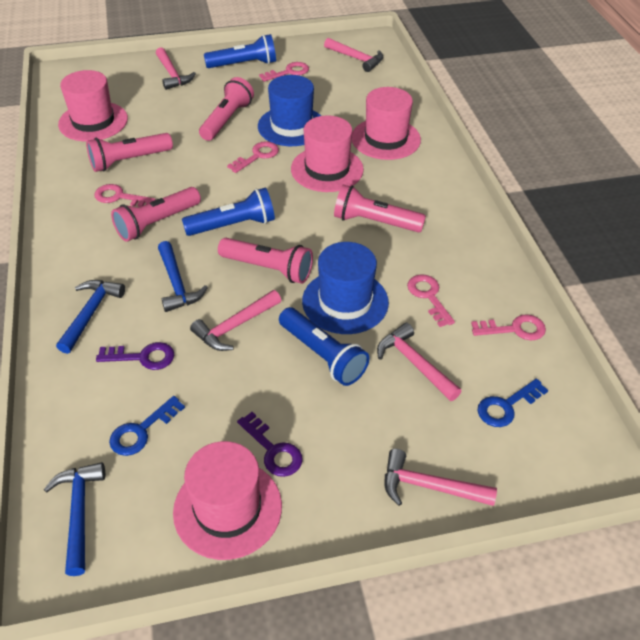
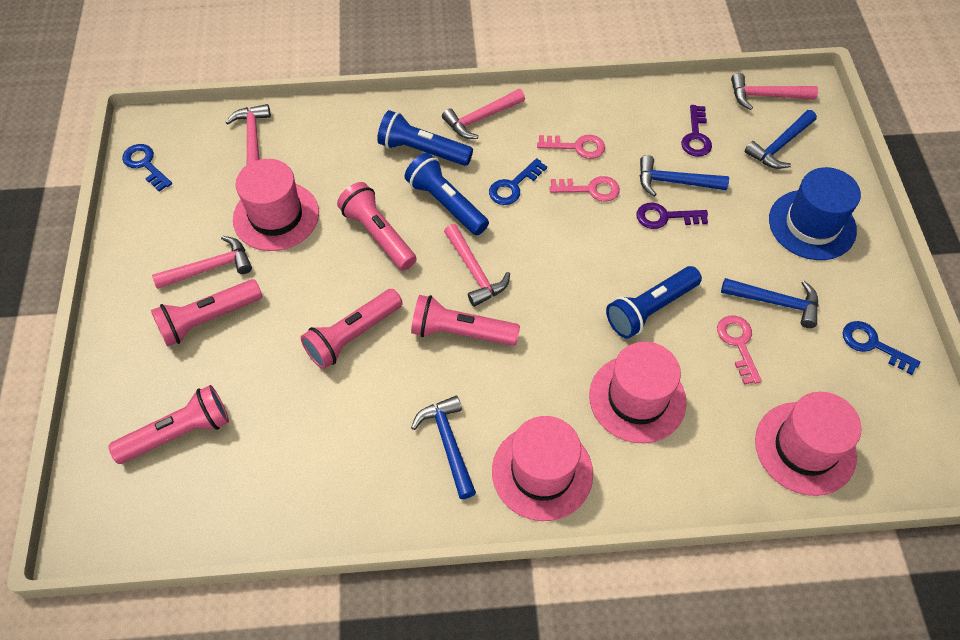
blue hammer: 3 -> 4
blue hat: 2 -> 1
blue key: 2 -> 3
pink key: 5 -> 3

